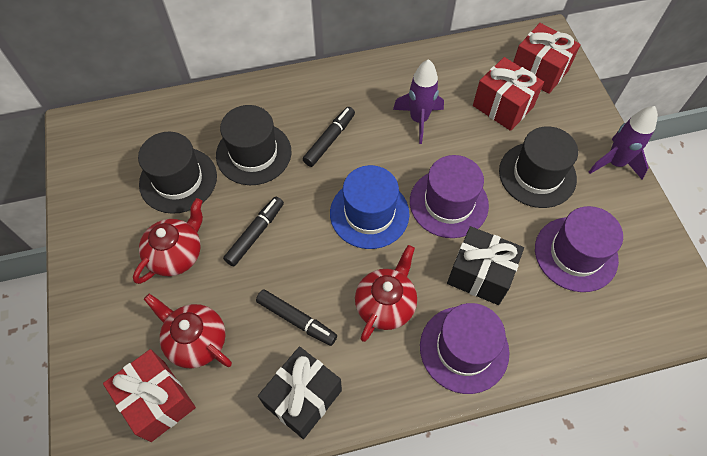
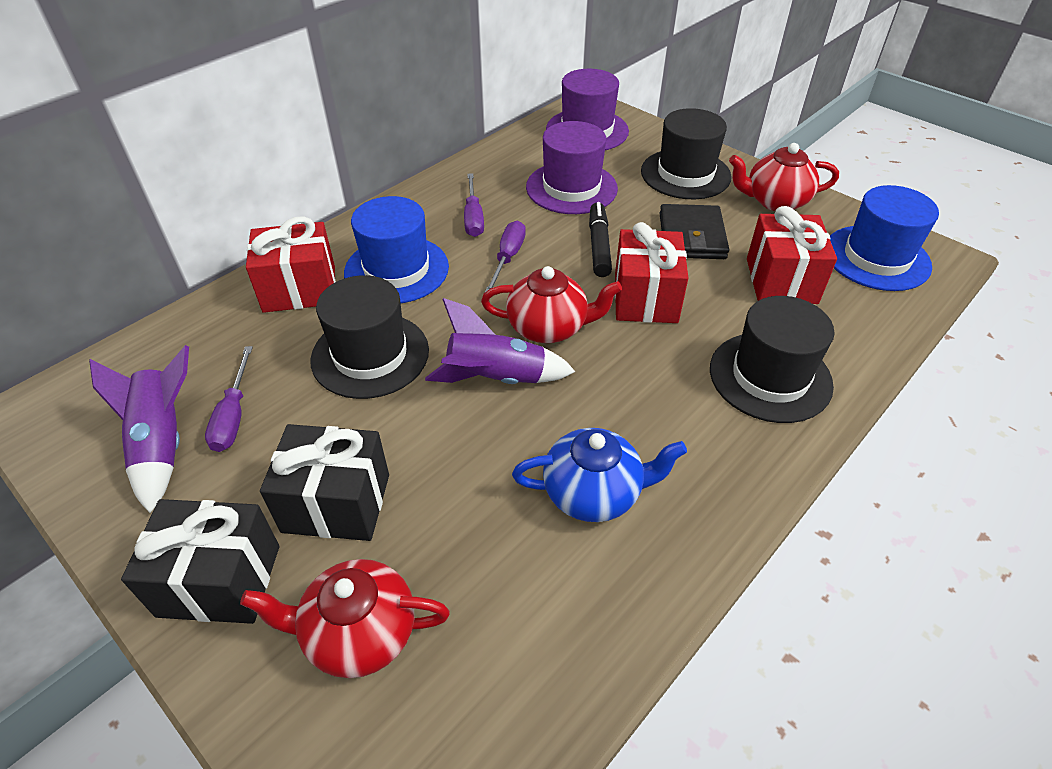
black marker: 3 -> 1
black wallet: 0 -> 1
blue hat: 1 -> 2
blue teapot: 0 -> 1
purple hat: 3 -> 2
purple screwdriver: 0 -> 3

